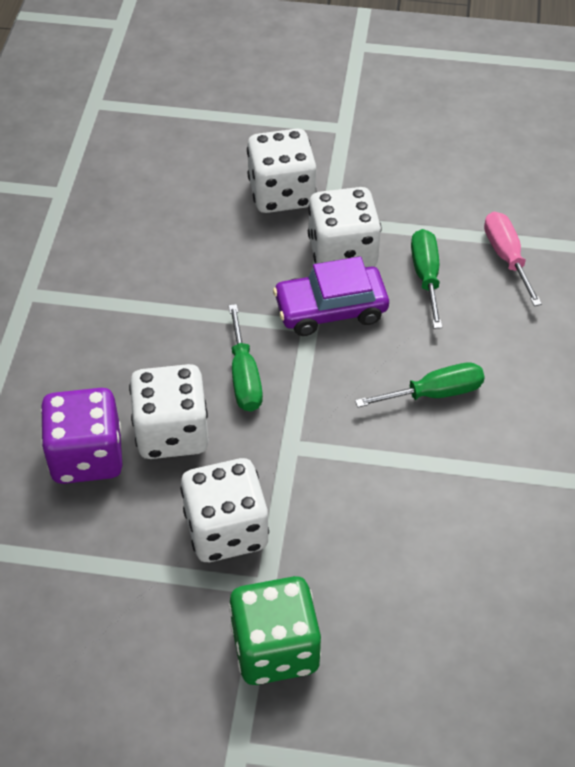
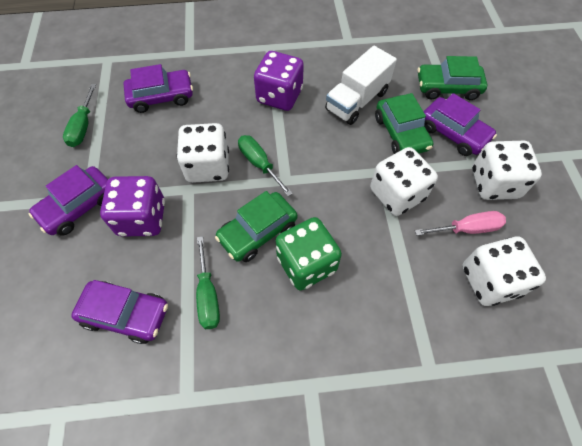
green car: 0 -> 3
purple car: 1 -> 4
purple dice: 1 -> 2
white truck: 0 -> 1

